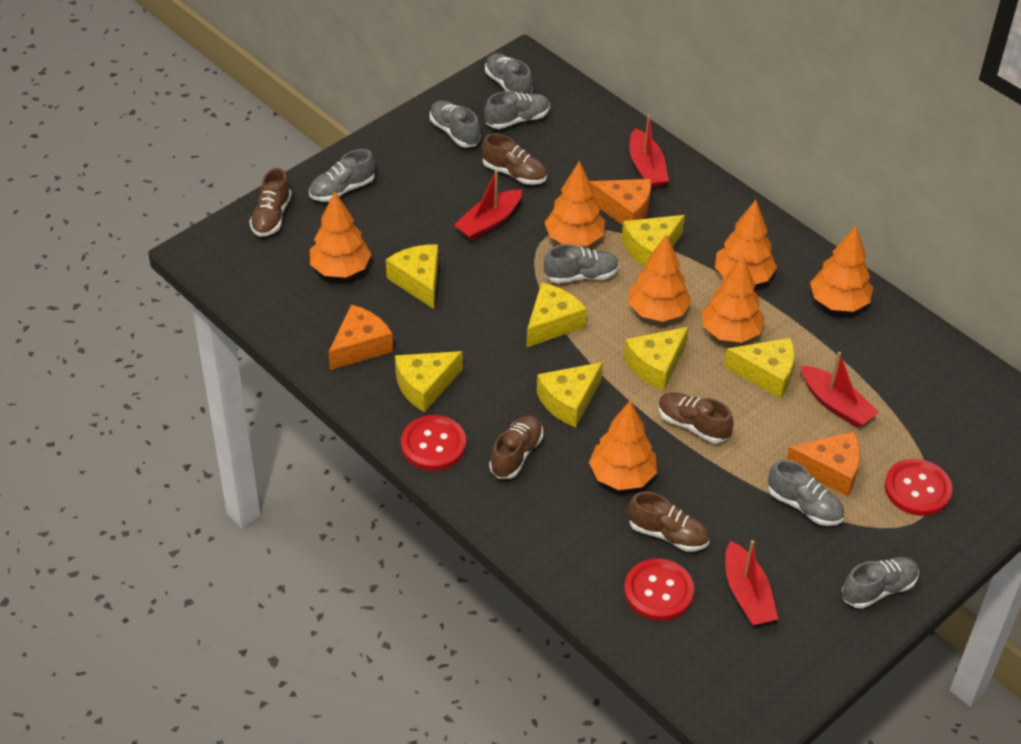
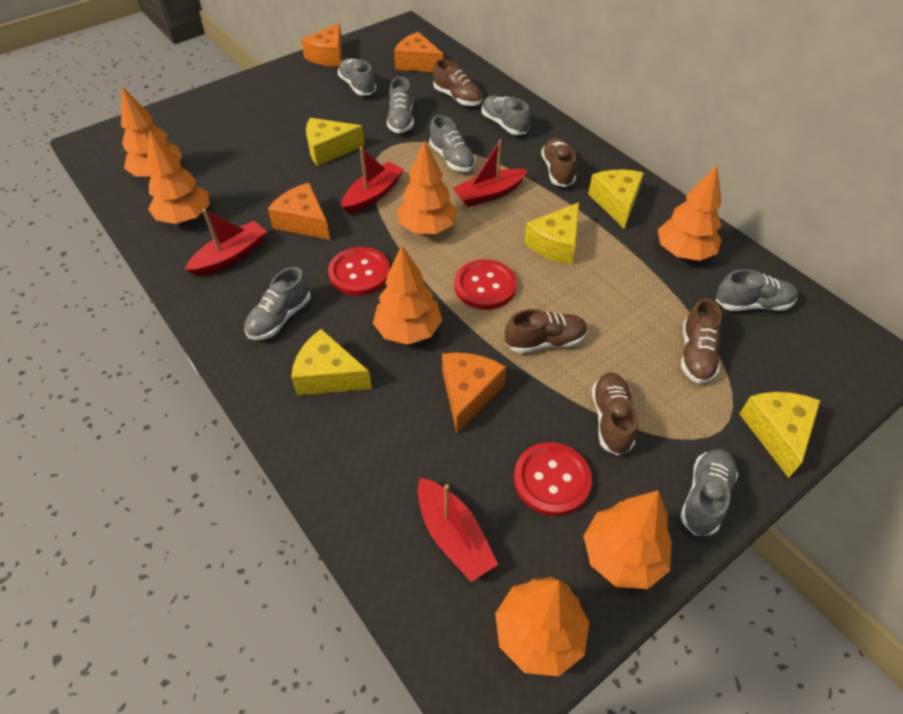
orange cheese: 3 -> 4
yellow cheese: 7 -> 5

